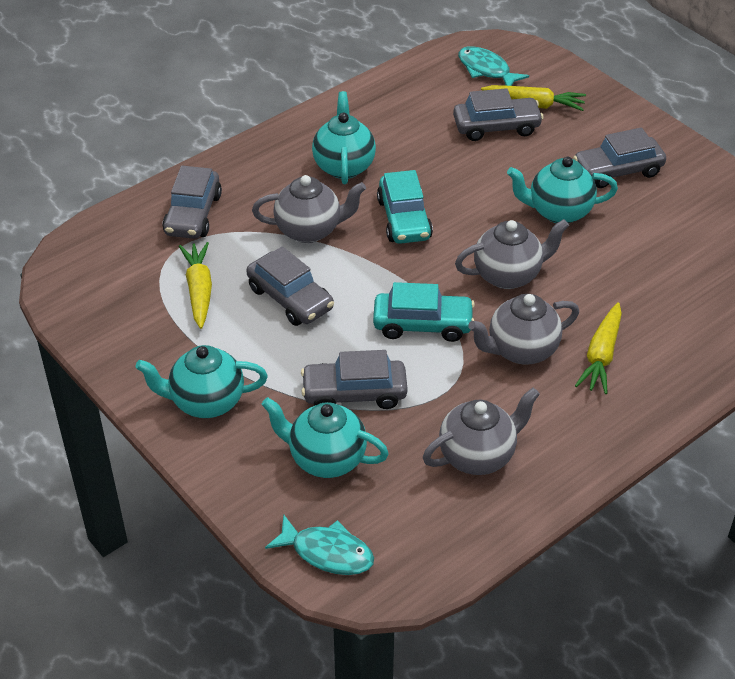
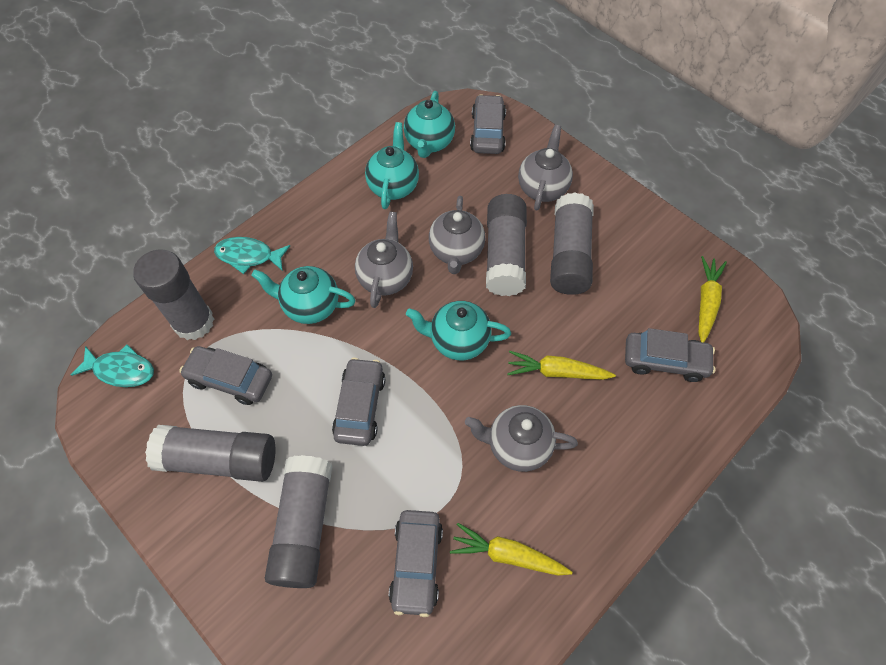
grey glue stick: 0 -> 5
turquoise car: 2 -> 0

